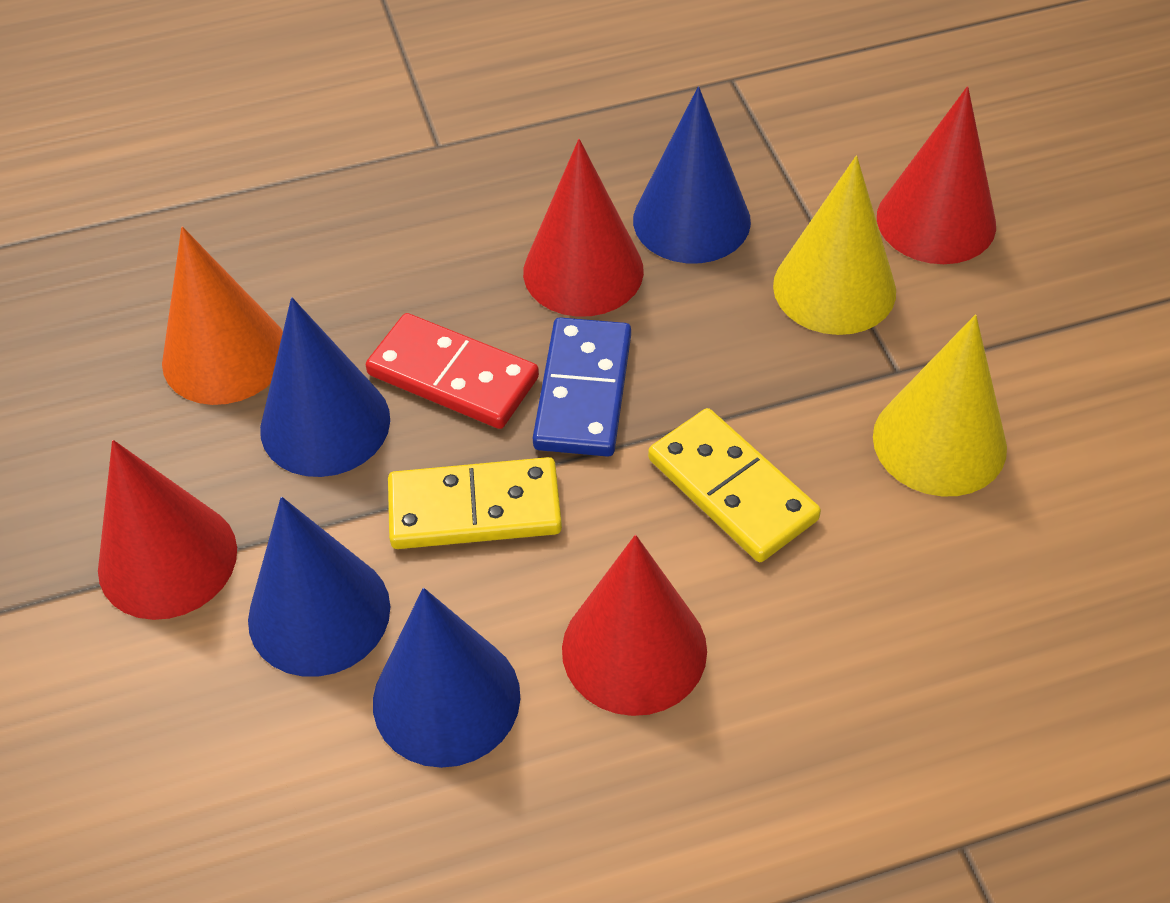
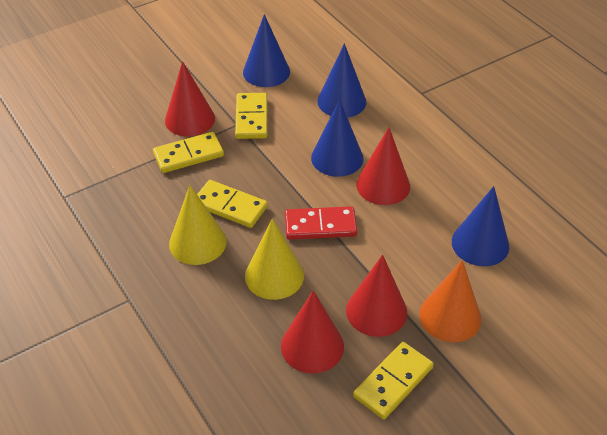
blue domino: 1 -> 0
yellow domino: 2 -> 4

